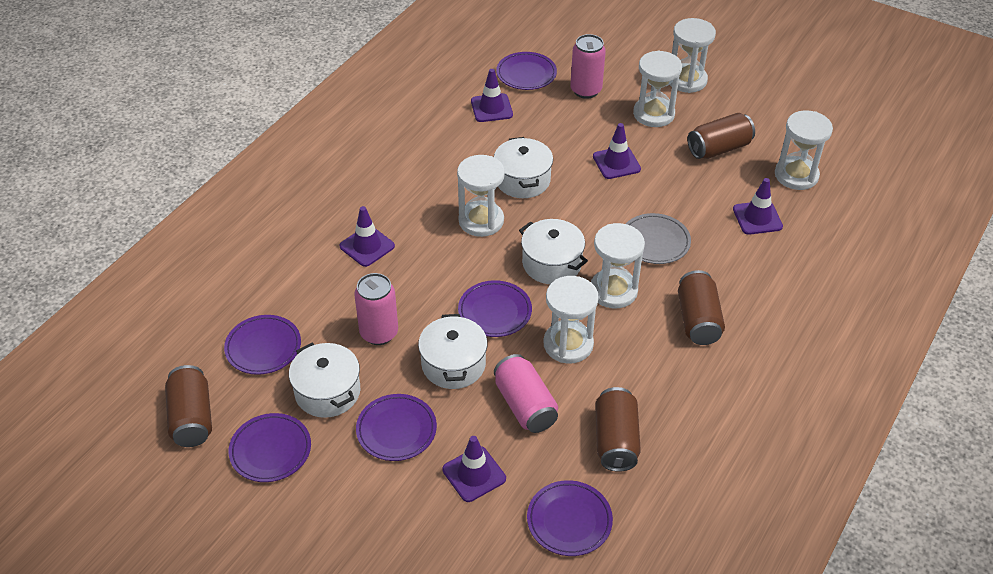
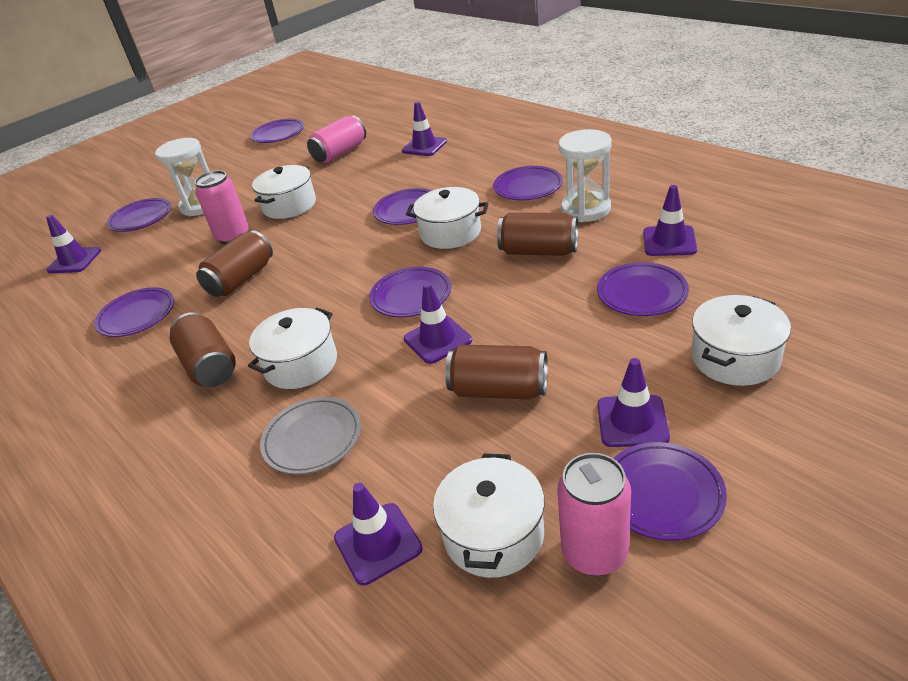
purple plate: 6 -> 8
purple traffic cone: 5 -> 6
white hourglass: 6 -> 2
white pot: 4 -> 5

